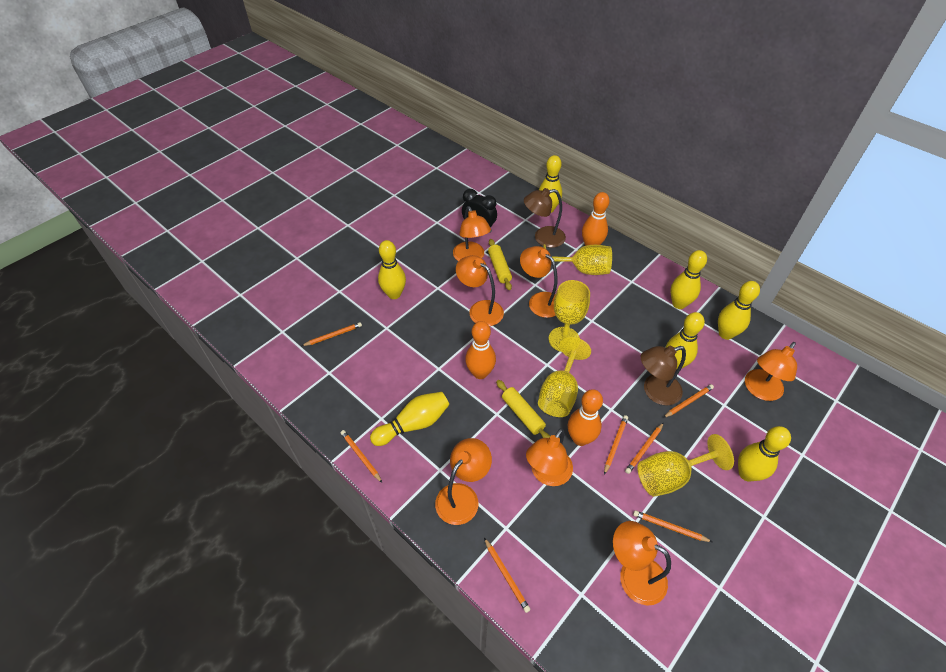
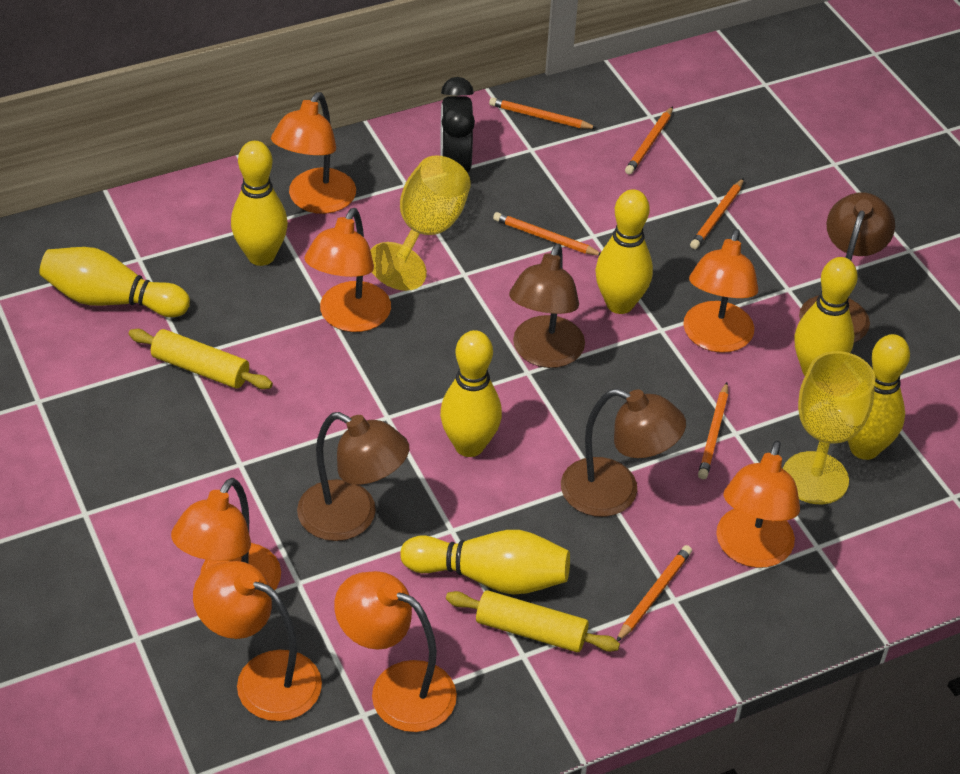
brown lamp: 2 -> 4
orange bowling pin: 3 -> 0
orange pencil: 7 -> 6
yellow goblet: 4 -> 2

